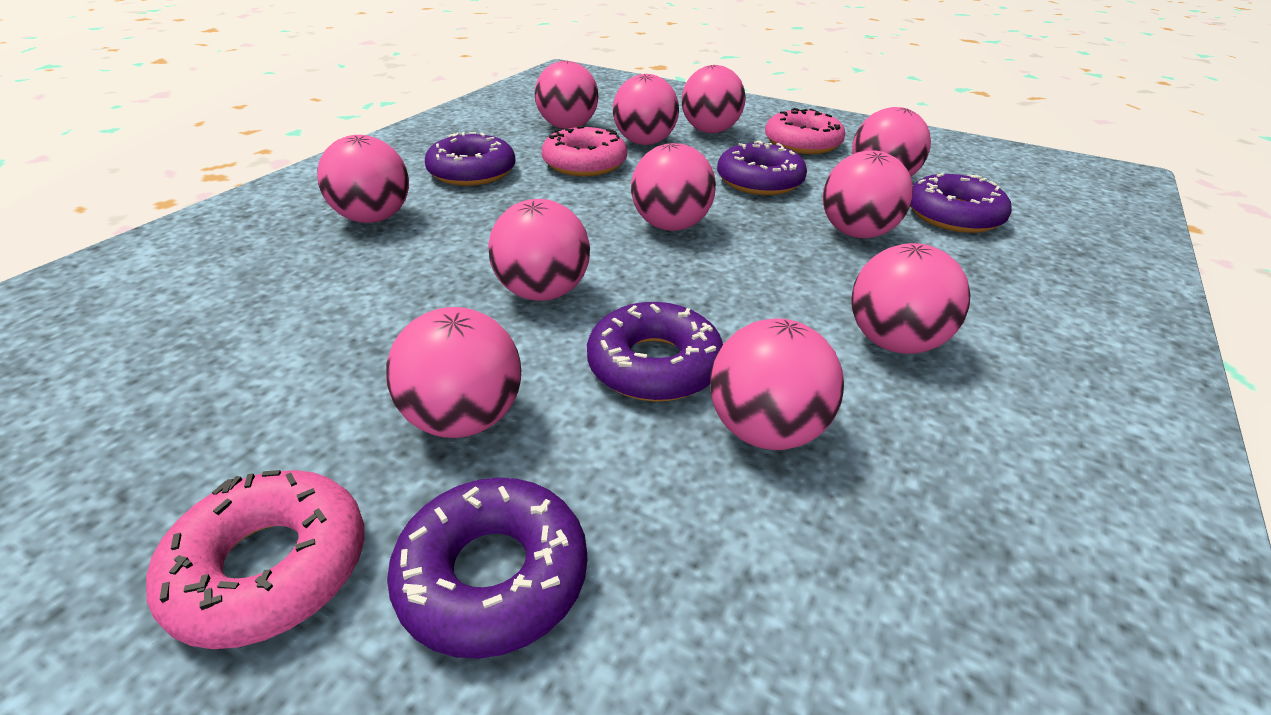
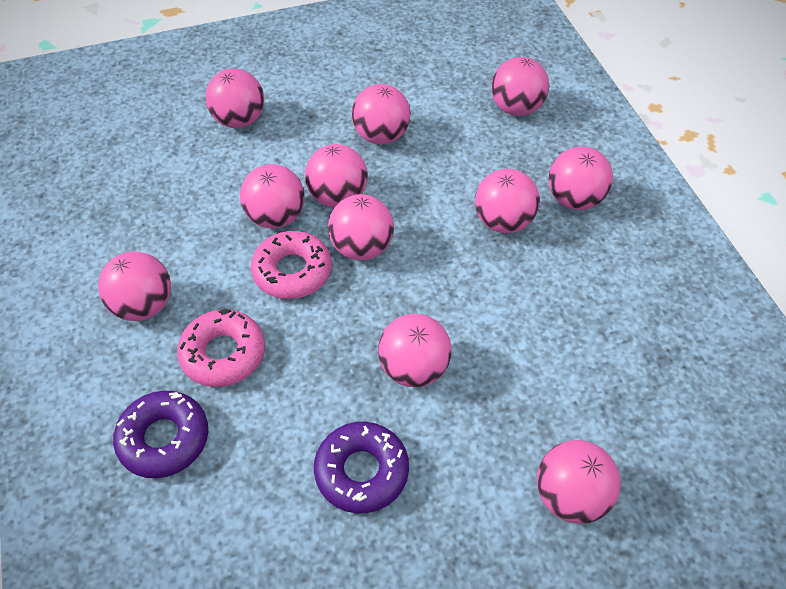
pink donut: 3 -> 2
purple donut: 5 -> 2

